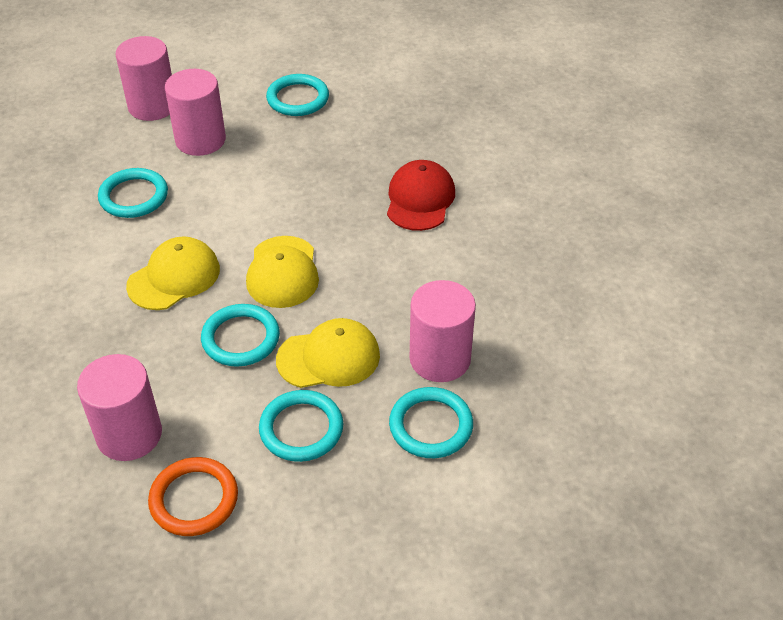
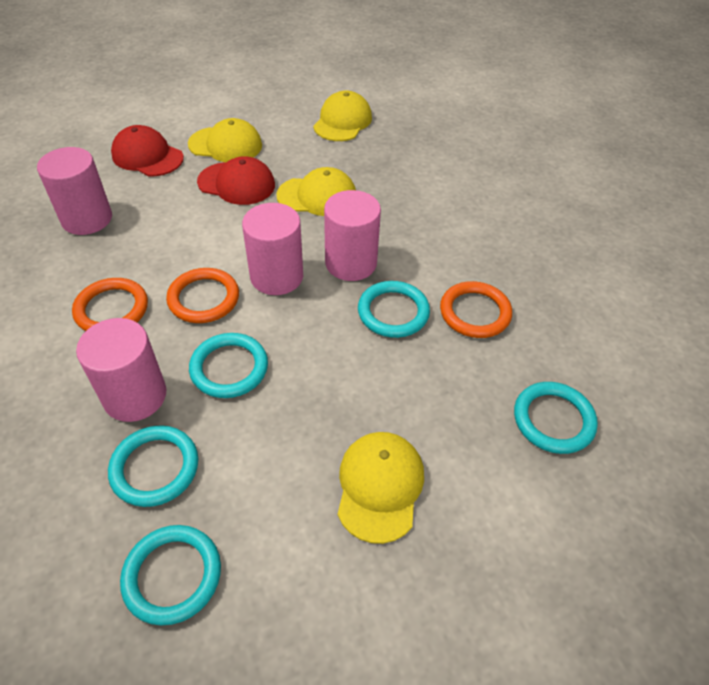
orange ring: 1 -> 3
red cap: 1 -> 2
yellow cap: 3 -> 4

